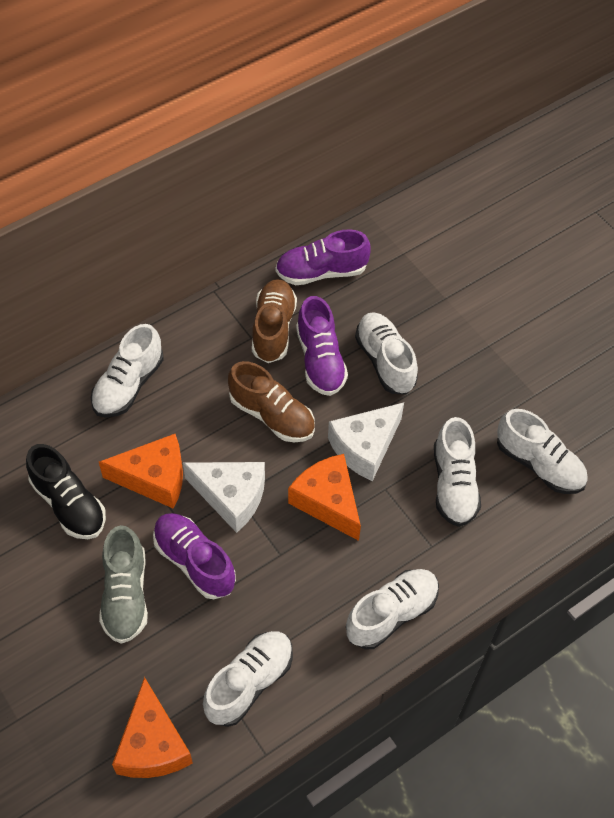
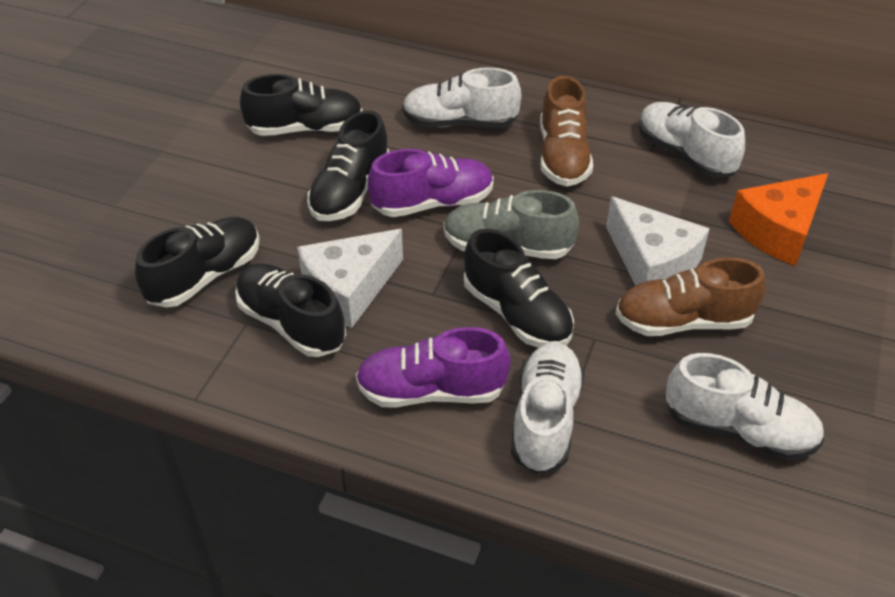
black shoe: 1 -> 5
orange cheese: 3 -> 1
purple shoe: 3 -> 2
white shoe: 6 -> 4

